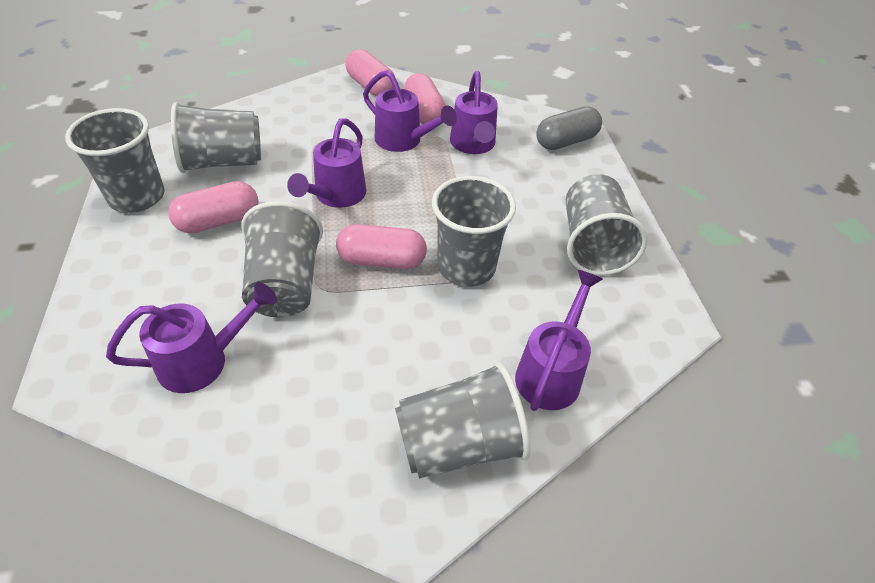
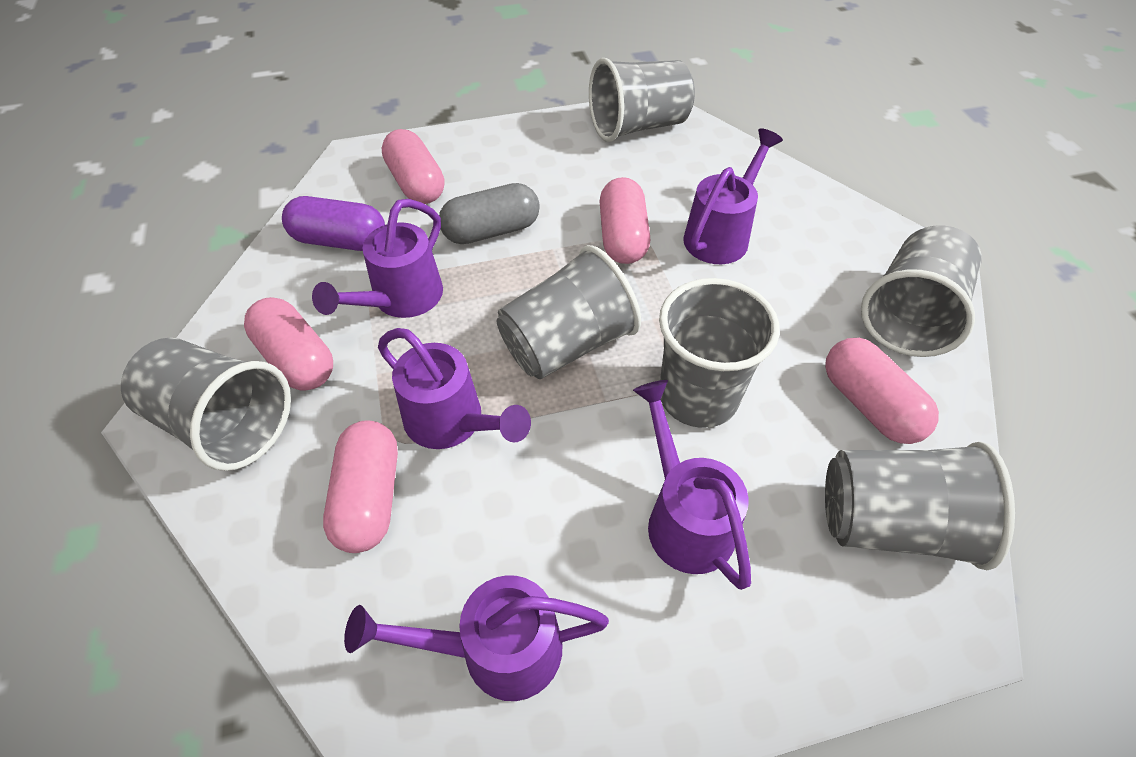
pink capsule: 4 -> 5
purple capsule: 0 -> 1

